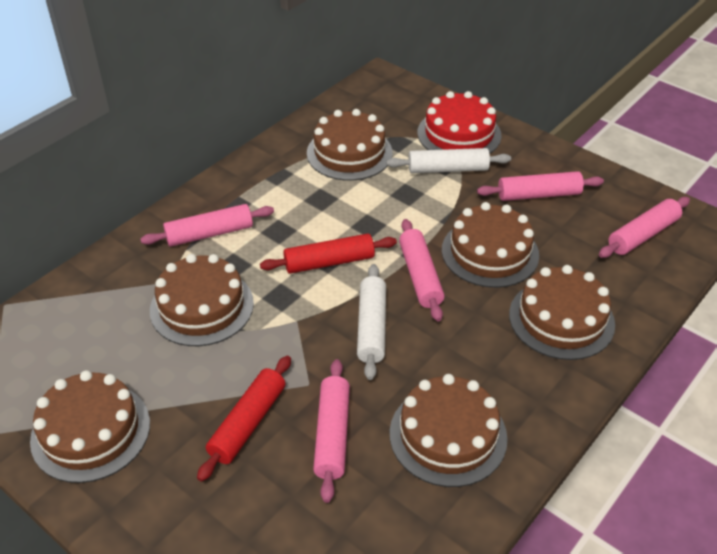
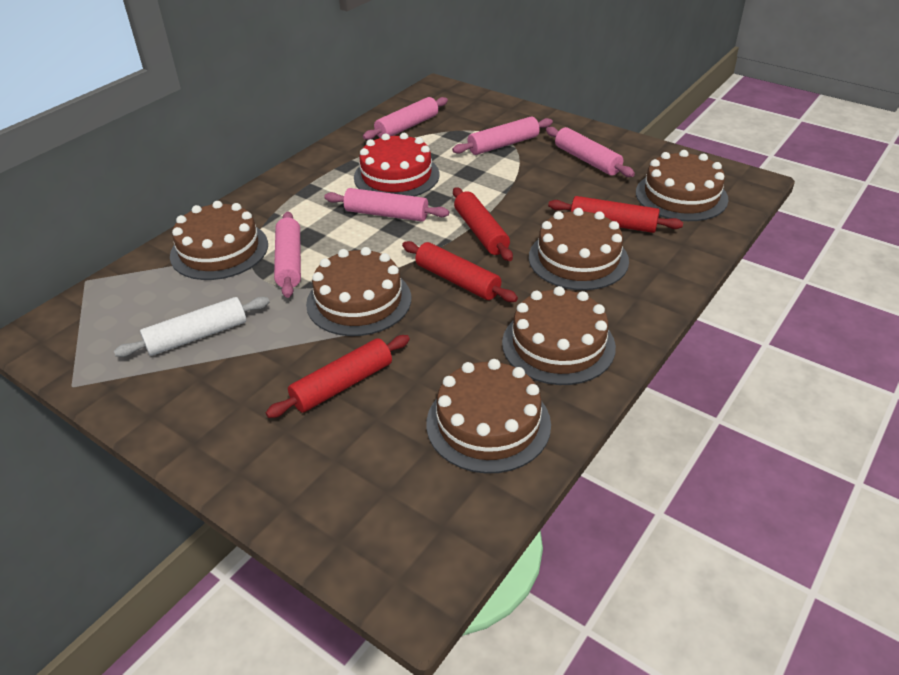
red rolling pin: 2 -> 4
white rolling pin: 2 -> 1

